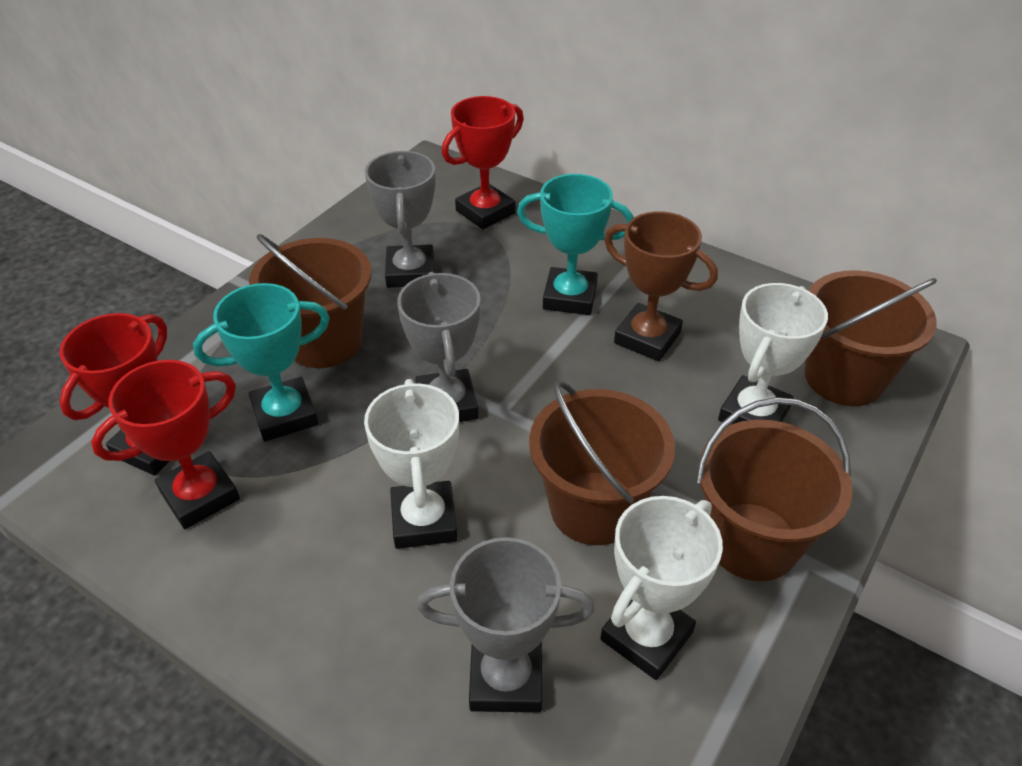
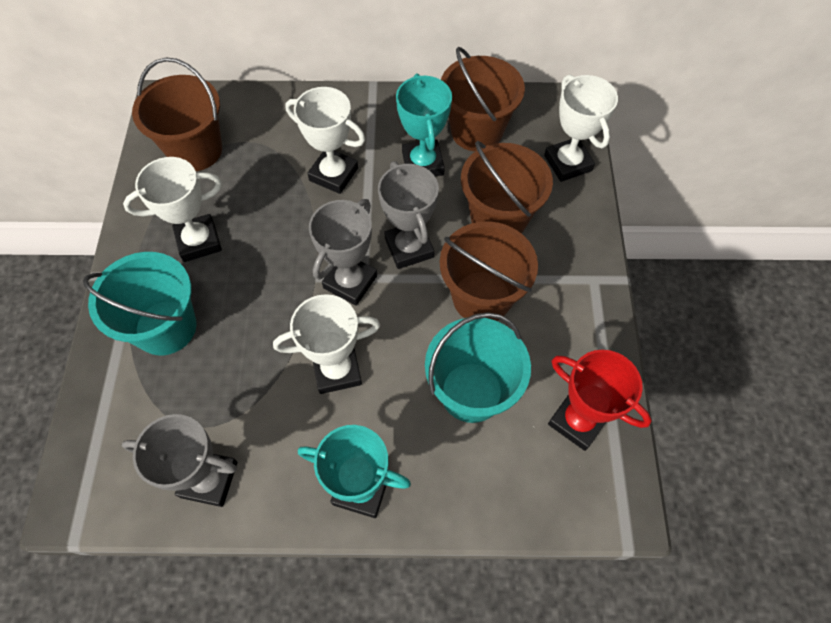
brown trophy: 1 -> 0
red trophy: 3 -> 1
turquoise bucket: 0 -> 2
white trophy: 3 -> 4

